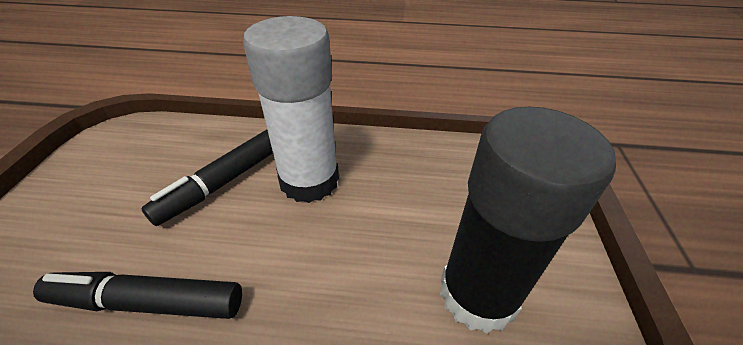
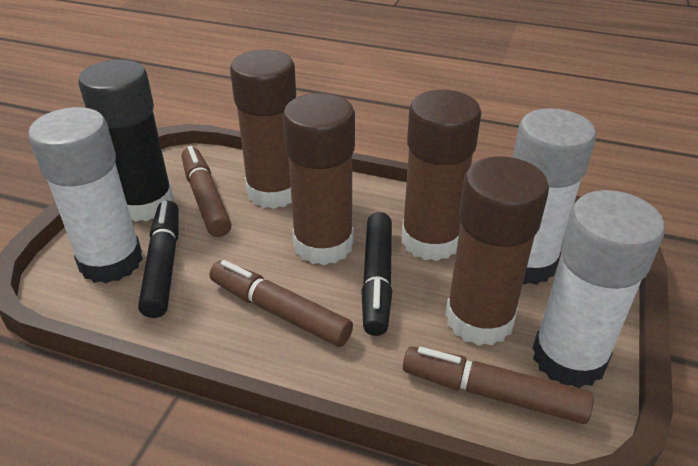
brown glue stick: 0 -> 4
brown marker: 0 -> 3
white glue stick: 1 -> 3

